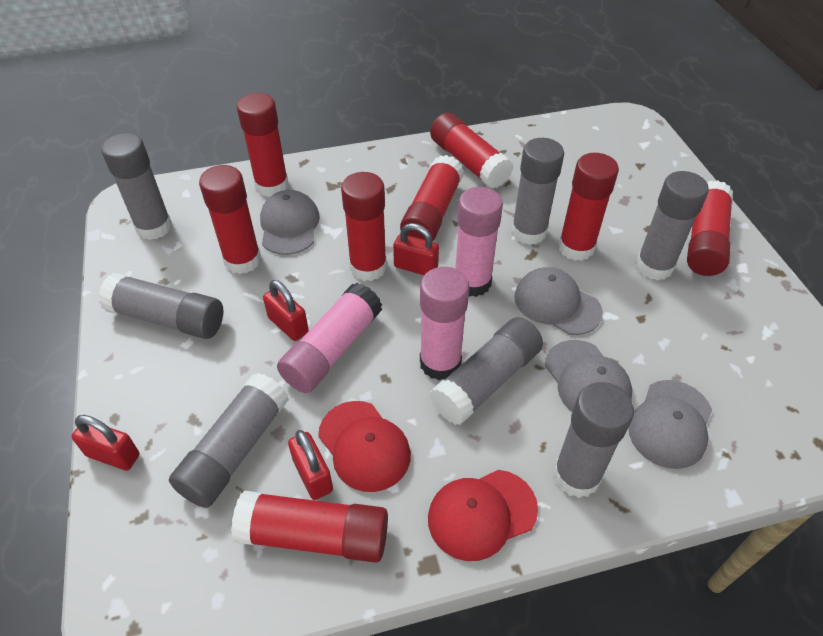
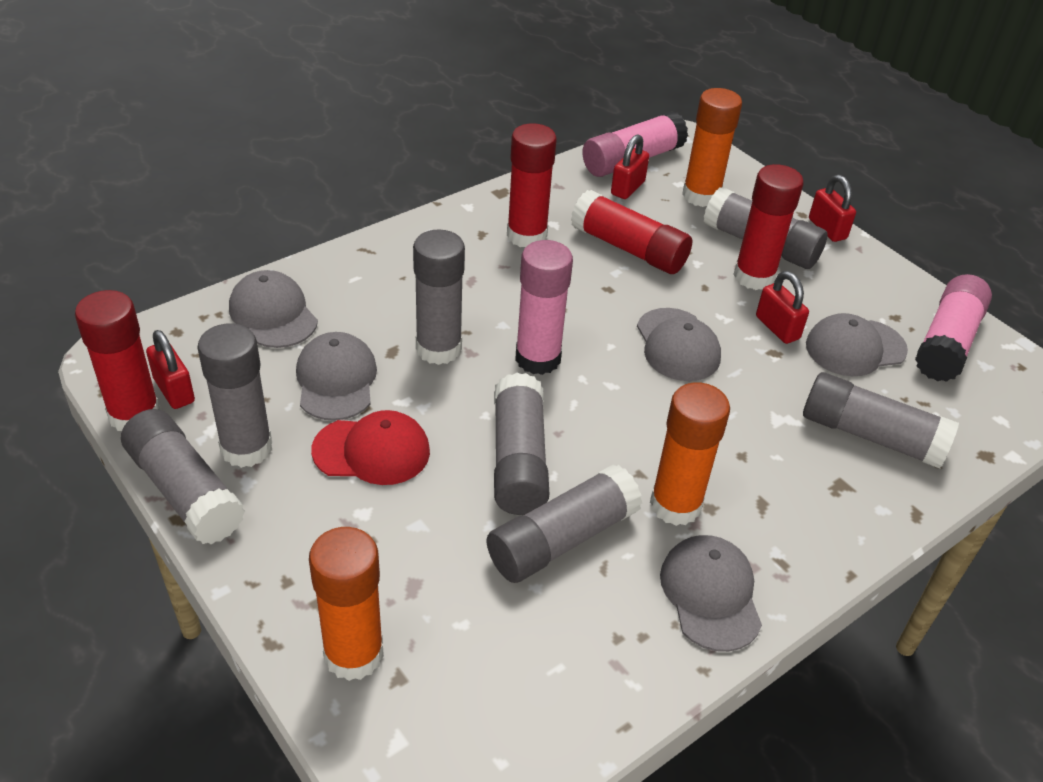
grey cap: 4 -> 5
orange glue stick: 0 -> 3
red cap: 2 -> 1
red glue stick: 8 -> 4

